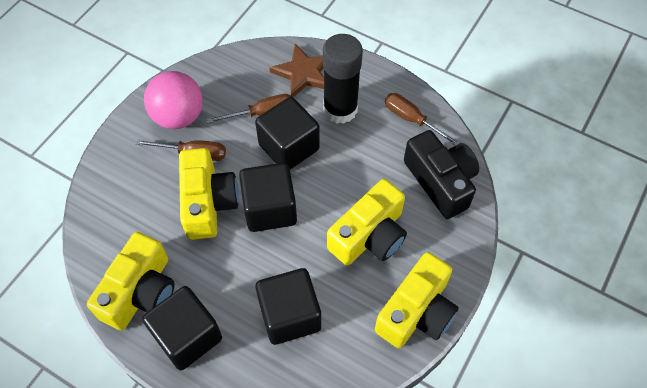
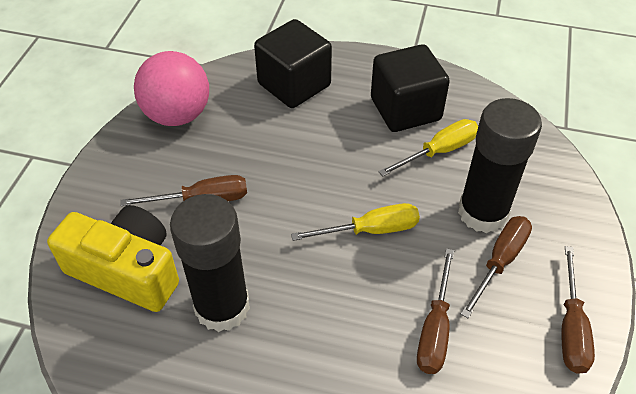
black camera: 1 -> 0
black cube: 4 -> 2
black glue stick: 1 -> 2
brown screwdriver: 3 -> 4
brown star: 1 -> 0
yellow camera: 4 -> 1
yellow screwdriver: 0 -> 2

